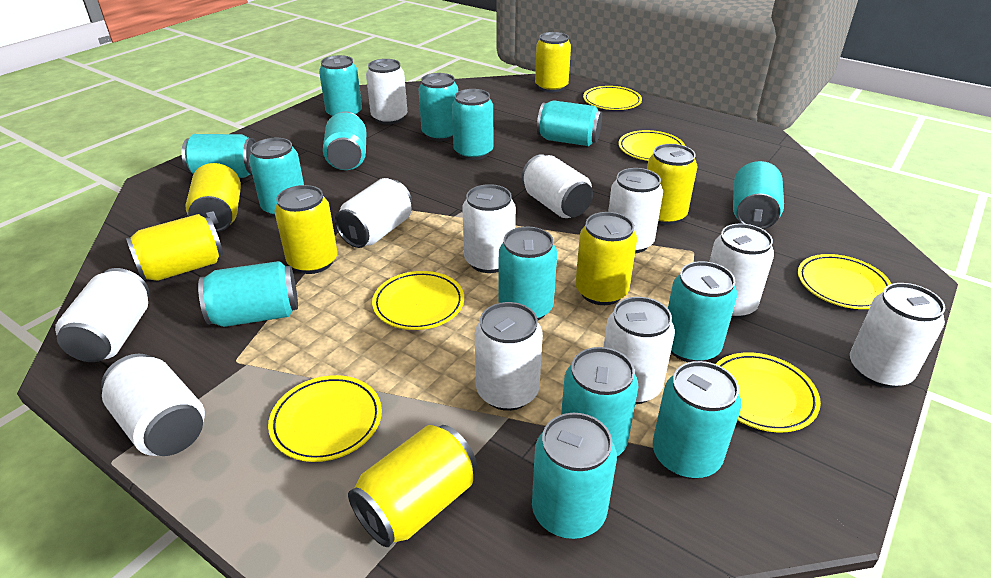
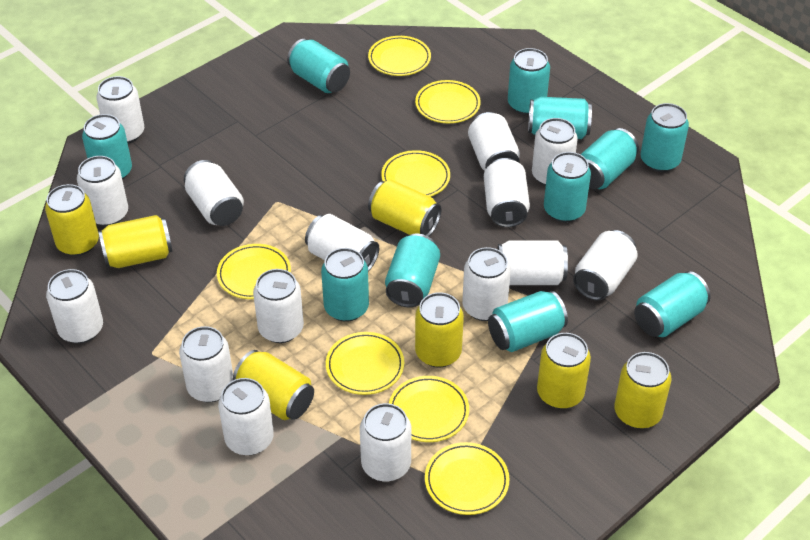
turquoise can: 14 -> 11
white can: 11 -> 15
yellow plate: 6 -> 7

